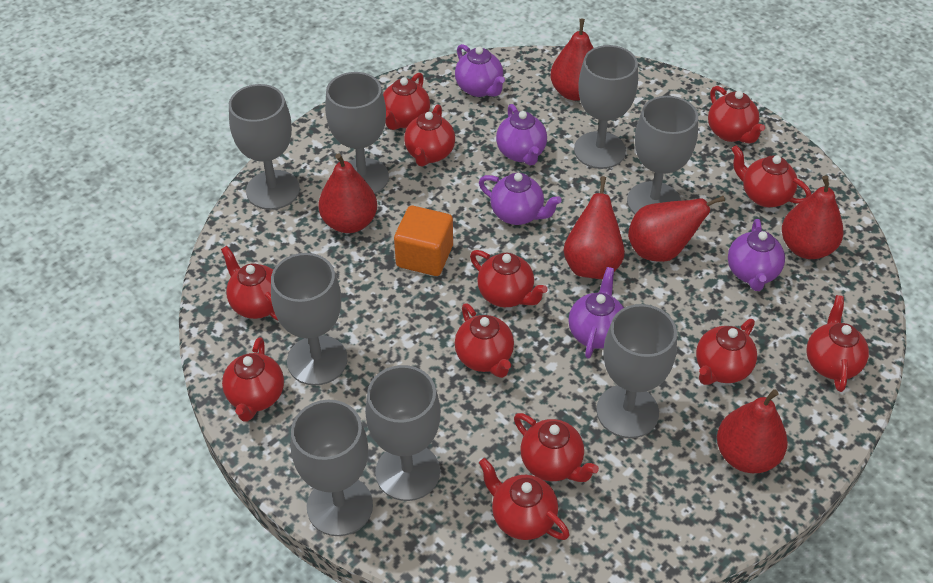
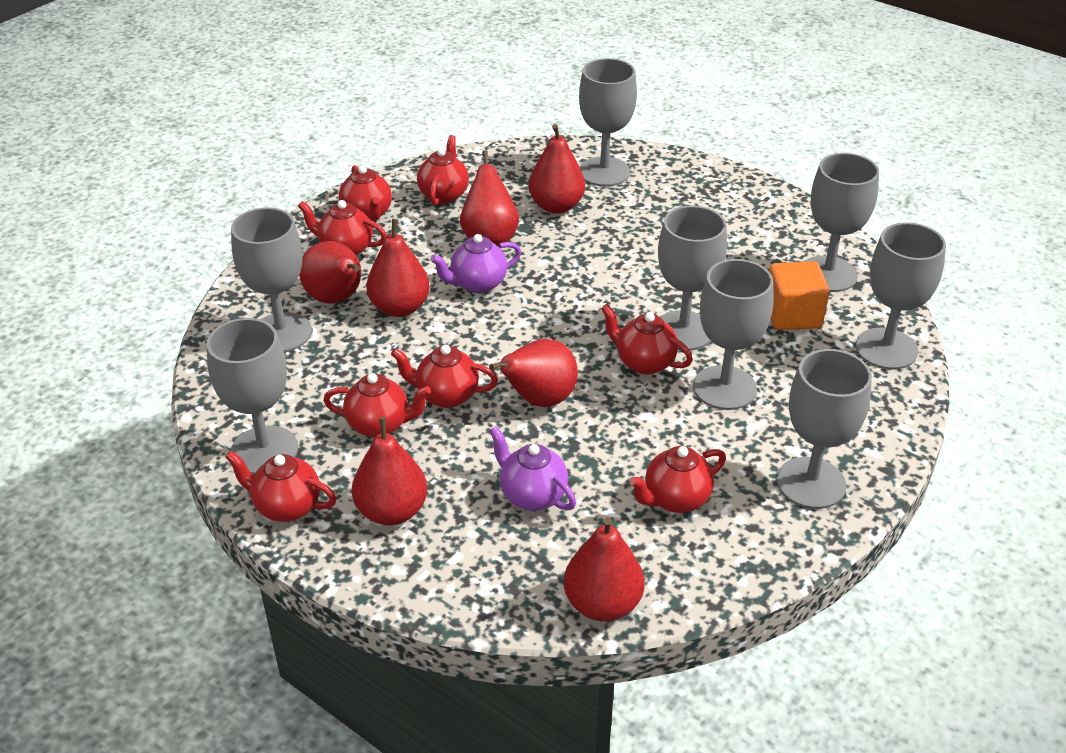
purple teapot: 5 -> 2
red pear: 6 -> 7
red teapot: 12 -> 8

